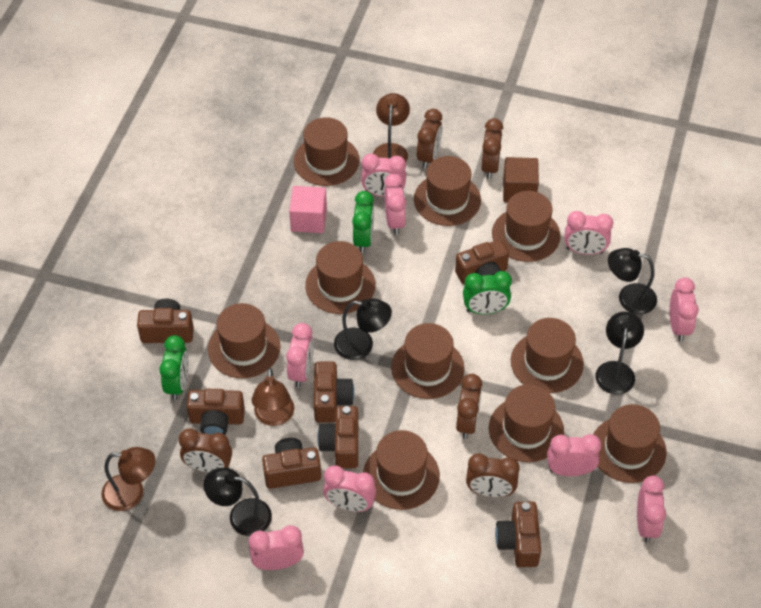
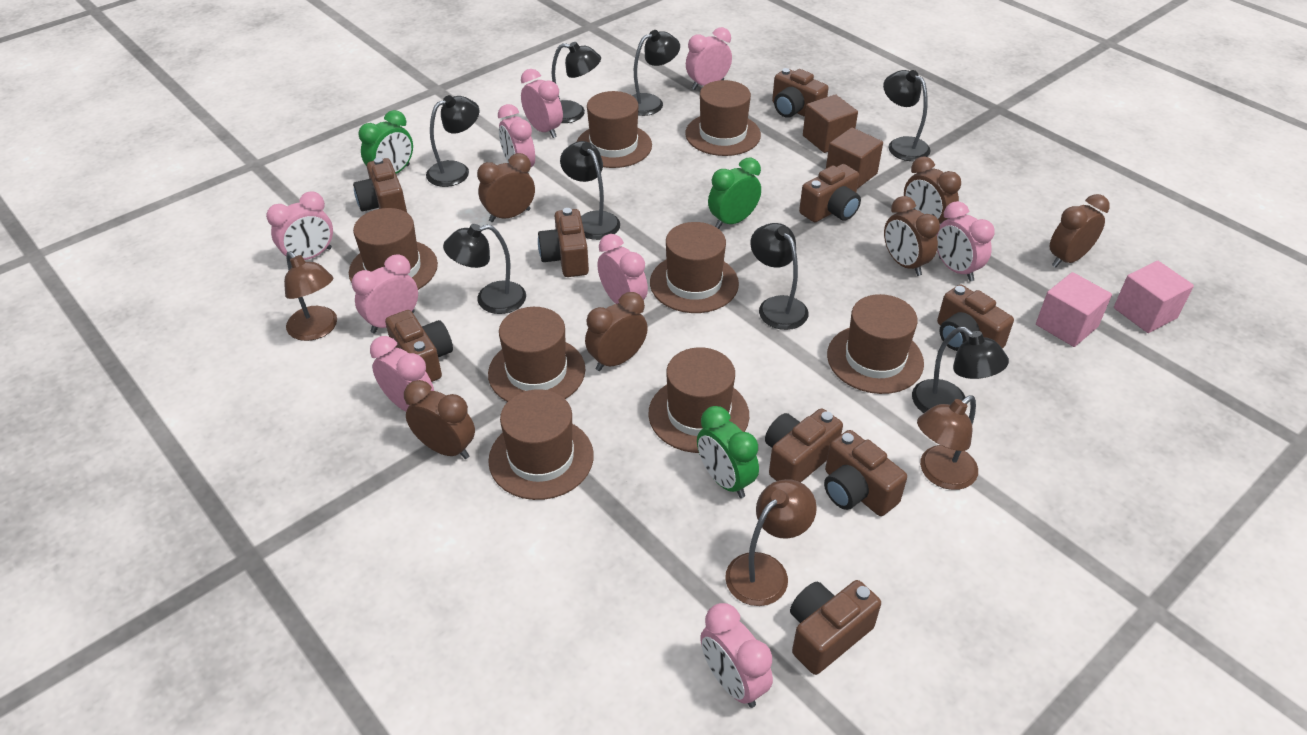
black lamp: 4 -> 8
brown camera: 7 -> 9
brown clock: 5 -> 6
brown cube: 1 -> 2
brown hat: 10 -> 8
pink cube: 1 -> 2

